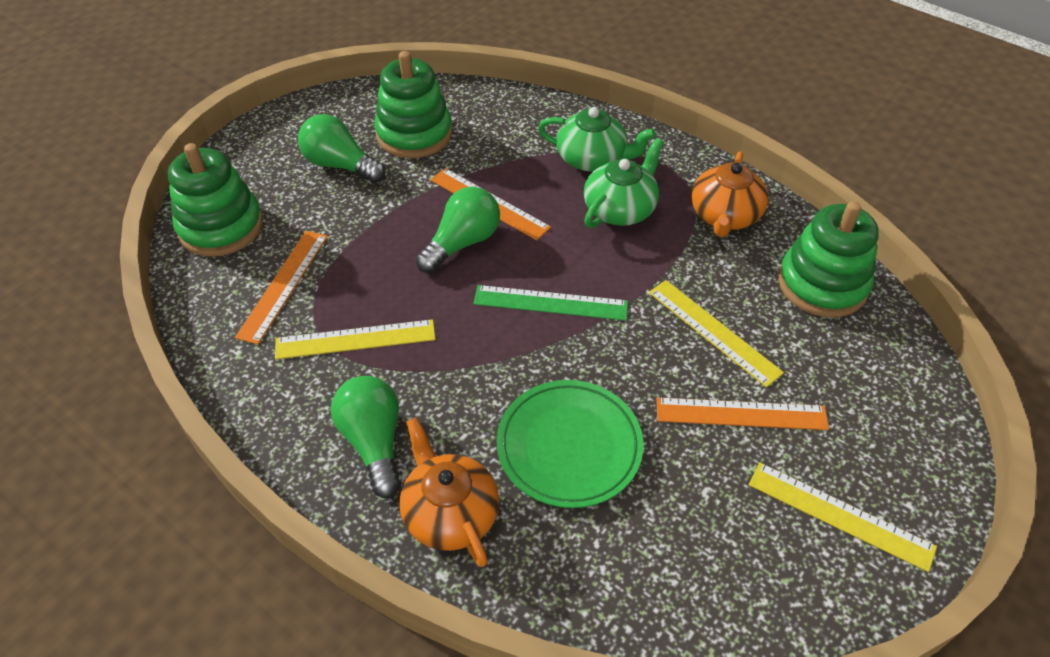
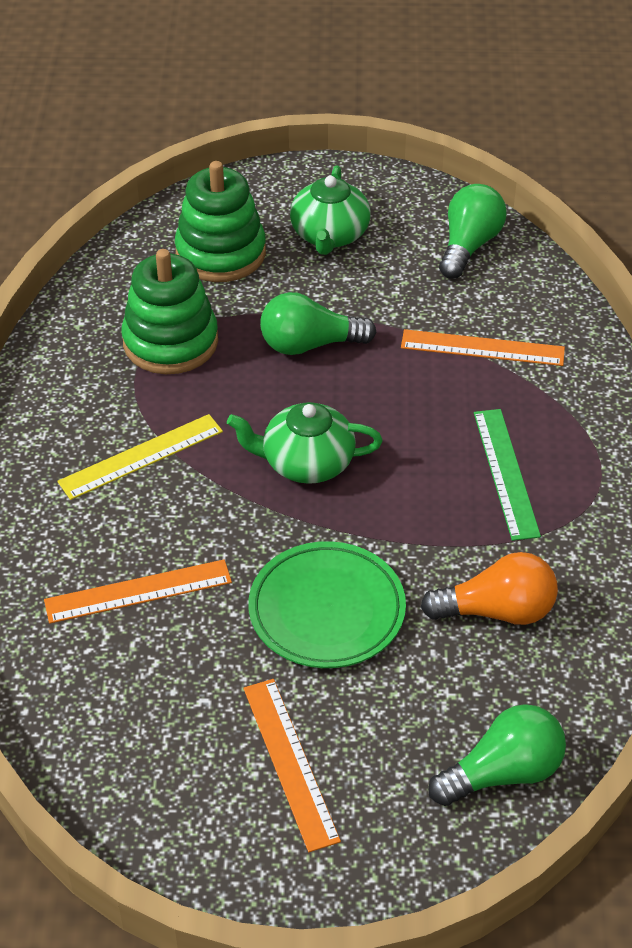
green stacking toy: 3 -> 2
orange light bulb: 0 -> 1
orange teapot: 2 -> 0
yellow ruler: 3 -> 1

